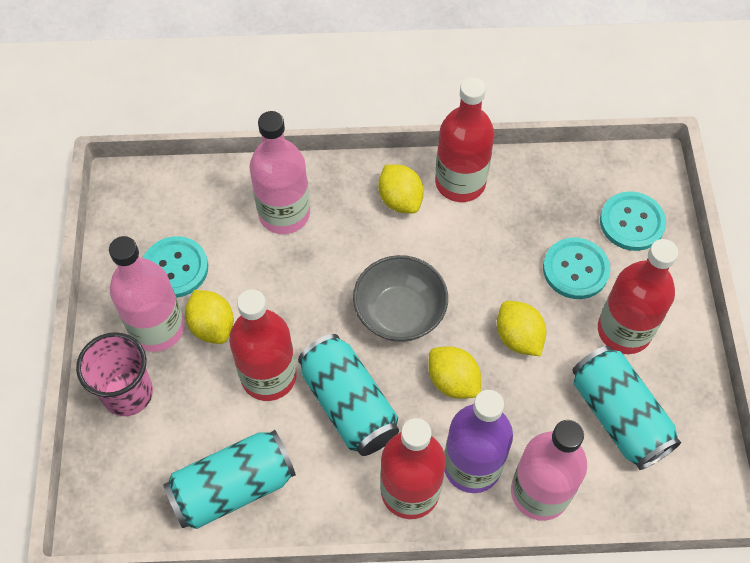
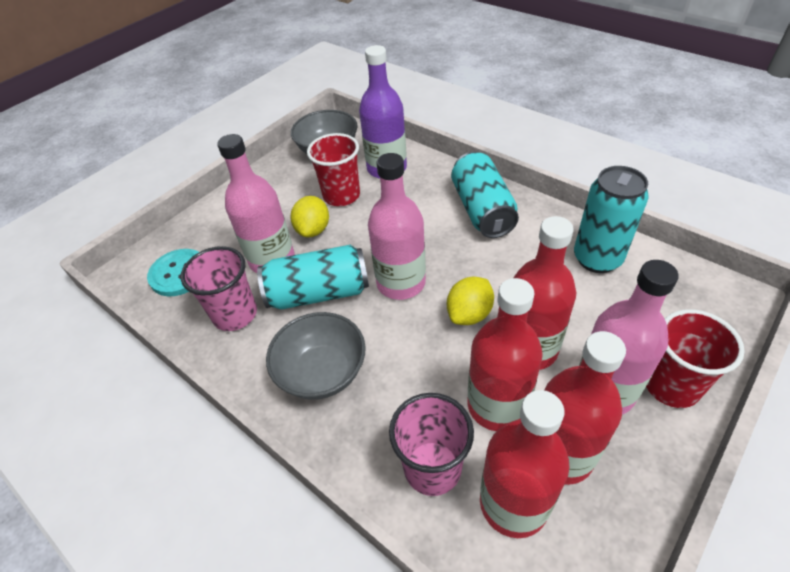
grey bowl: 1 -> 2
pink cup: 1 -> 2
red cup: 0 -> 2
turquoise button: 3 -> 1
yellow lemon: 4 -> 2

